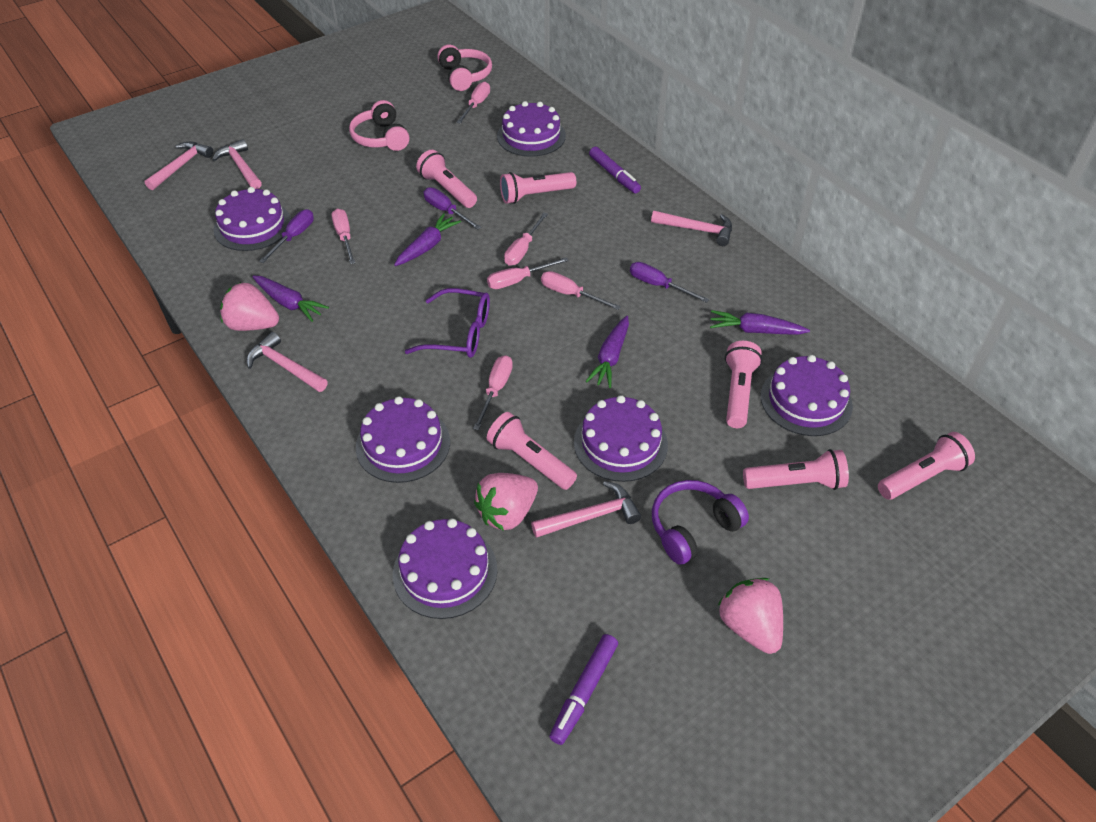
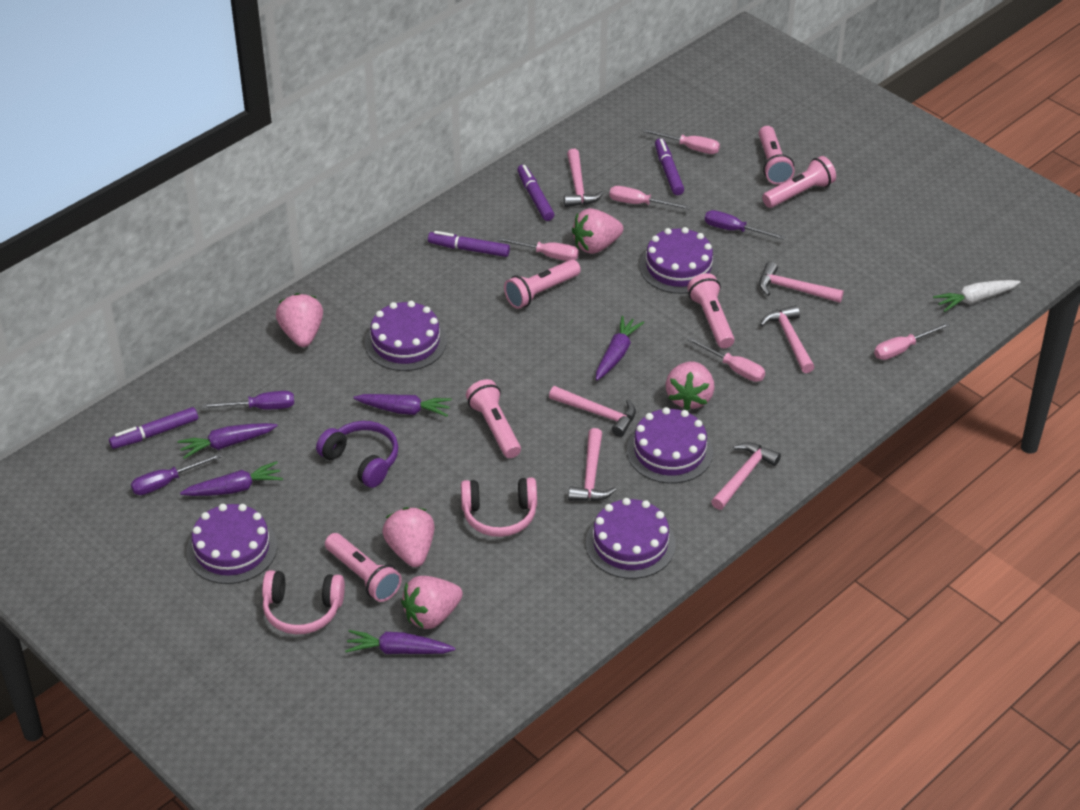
pink hammer: 5 -> 6
pink screwdriver: 6 -> 5
pink strawberry: 3 -> 5
purple cake: 6 -> 5
purple carrot: 4 -> 5
purple glasses: 1 -> 0
purple marker: 2 -> 4
white carrot: 0 -> 1

